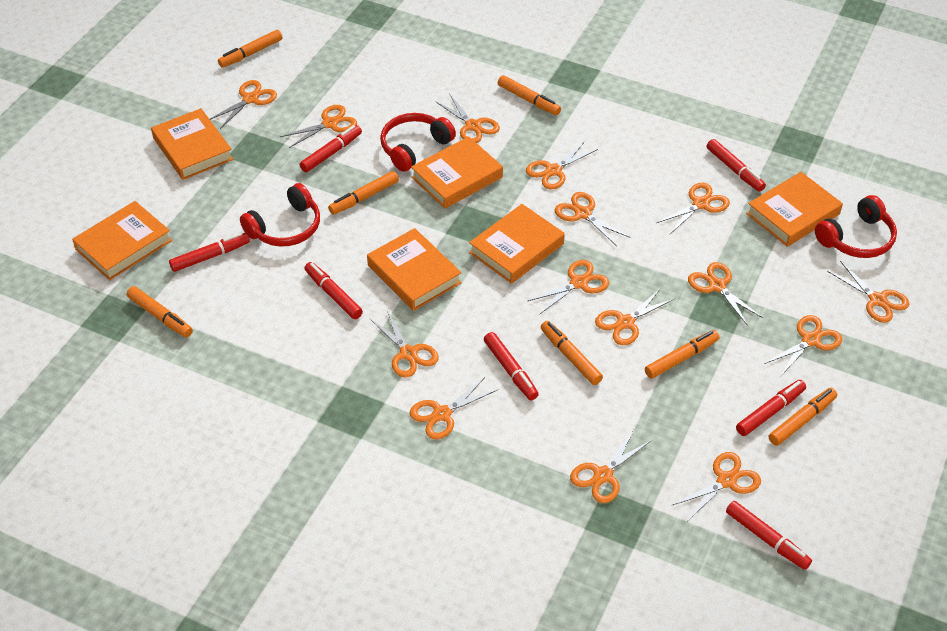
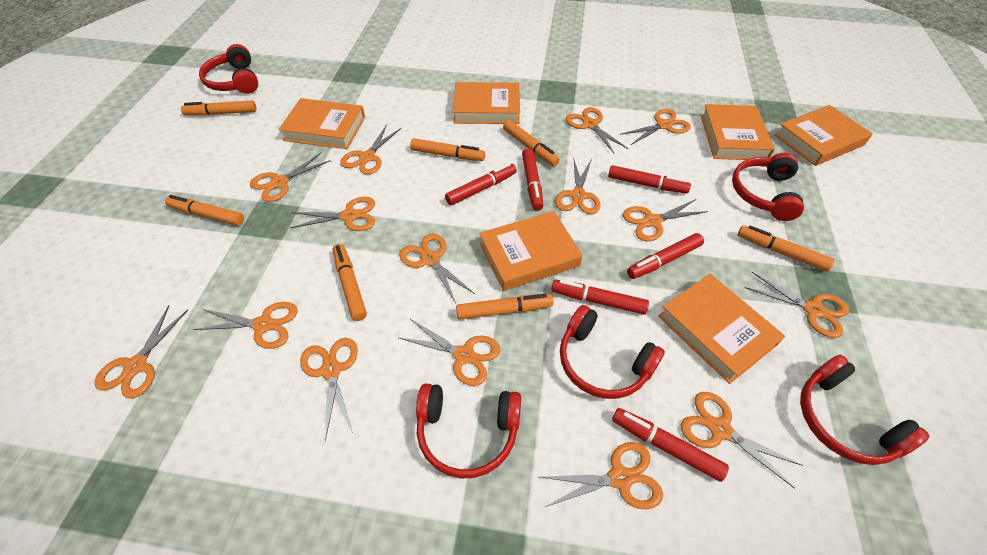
red headphones: 3 -> 5
red marker: 7 -> 6

